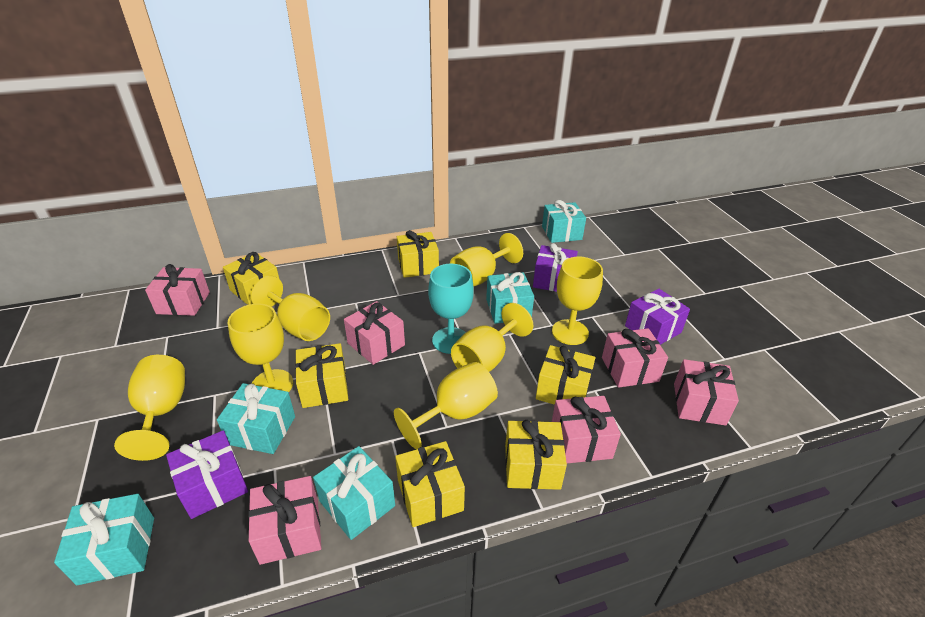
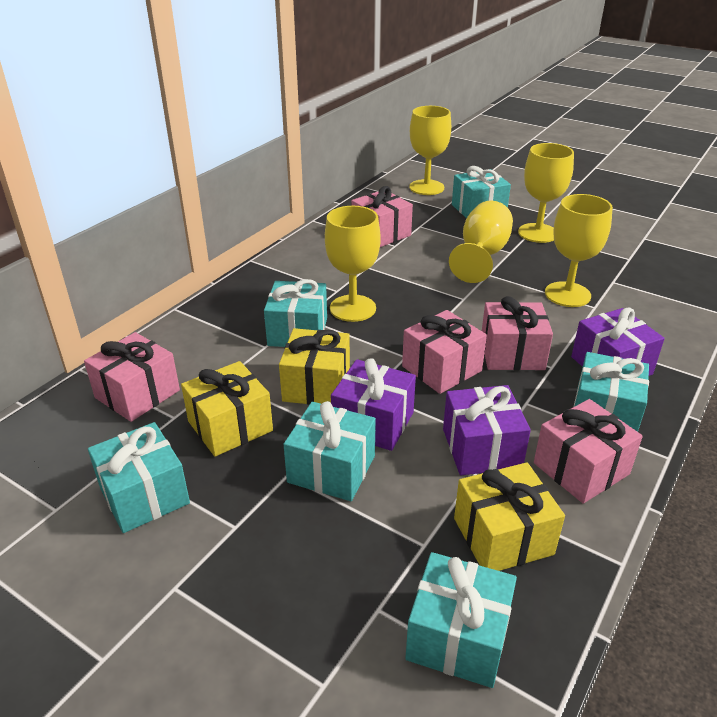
pink gift: 6 -> 5
turquoise gift: 5 -> 6
turquoise goblet: 1 -> 0
yellow gift: 6 -> 3
yellow goblet: 7 -> 5

